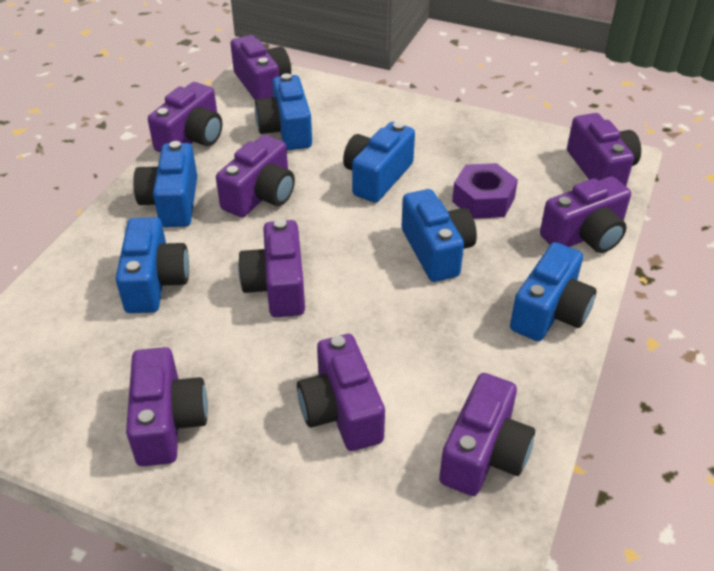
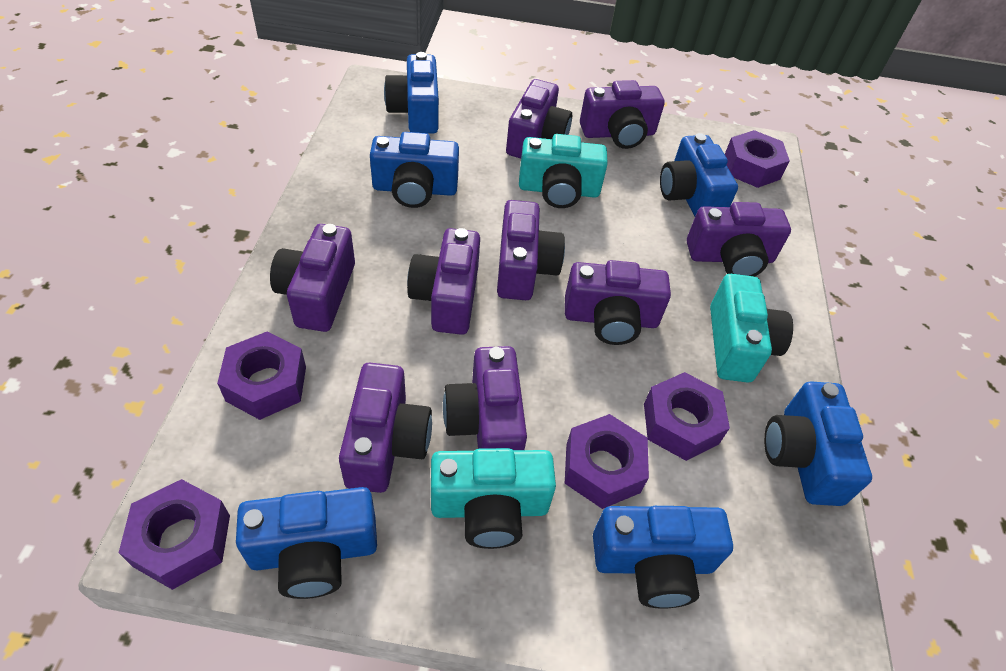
purple nut: 1 -> 5
turquoise camera: 0 -> 3

